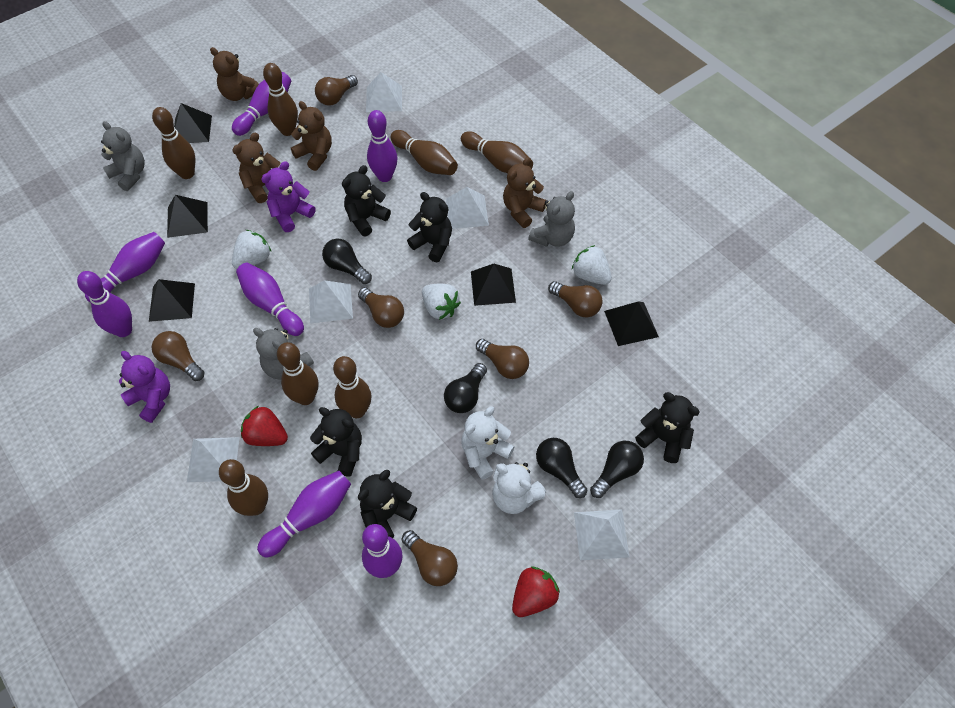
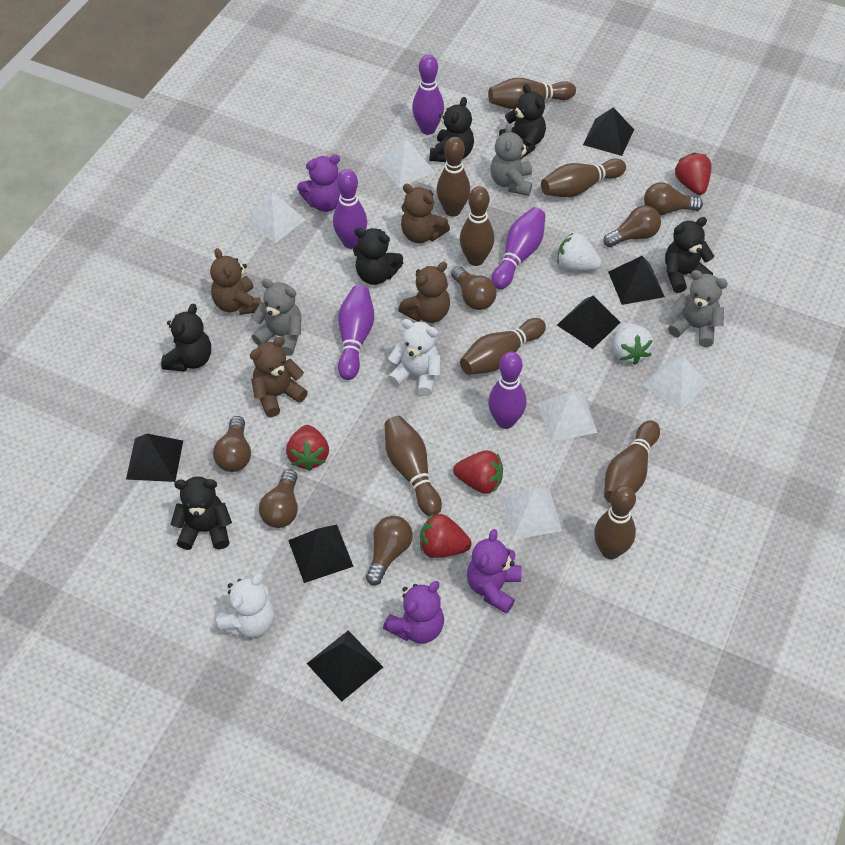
black light bulb: 4 -> 0
black pyramid: 5 -> 6
black teddy bear: 5 -> 6
brown bowling pin: 7 -> 8
purple bowling pin: 7 -> 5
purple teddy bear: 2 -> 3
red strawberry: 2 -> 4
white strawberry: 3 -> 2

